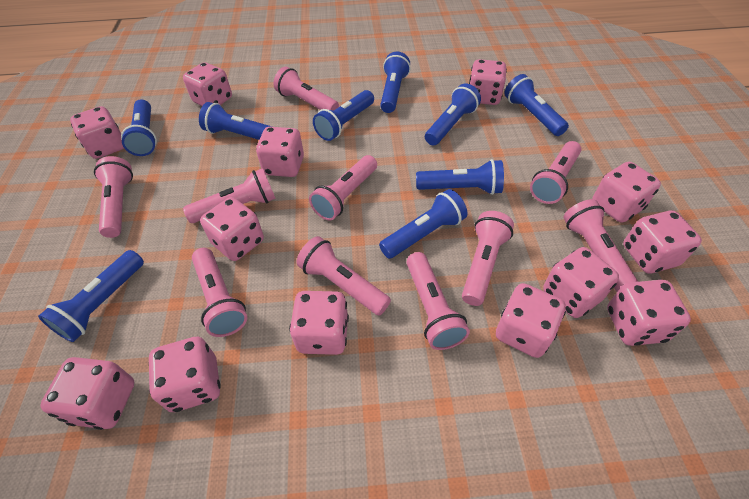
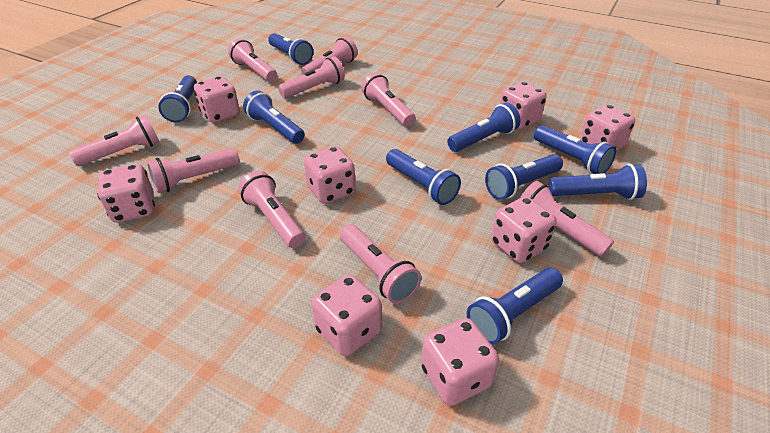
pink dice: 13 -> 8
pink flashlight: 10 -> 9

